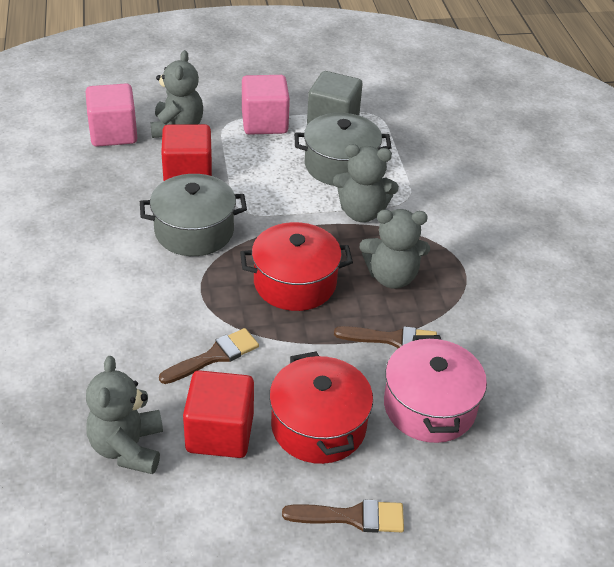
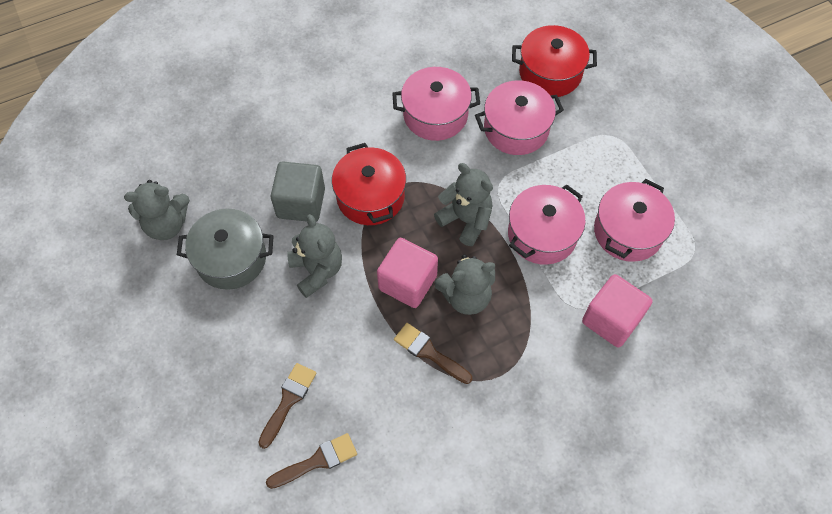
grey pot: 2 -> 1
pink pot: 1 -> 4
red cube: 2 -> 0

